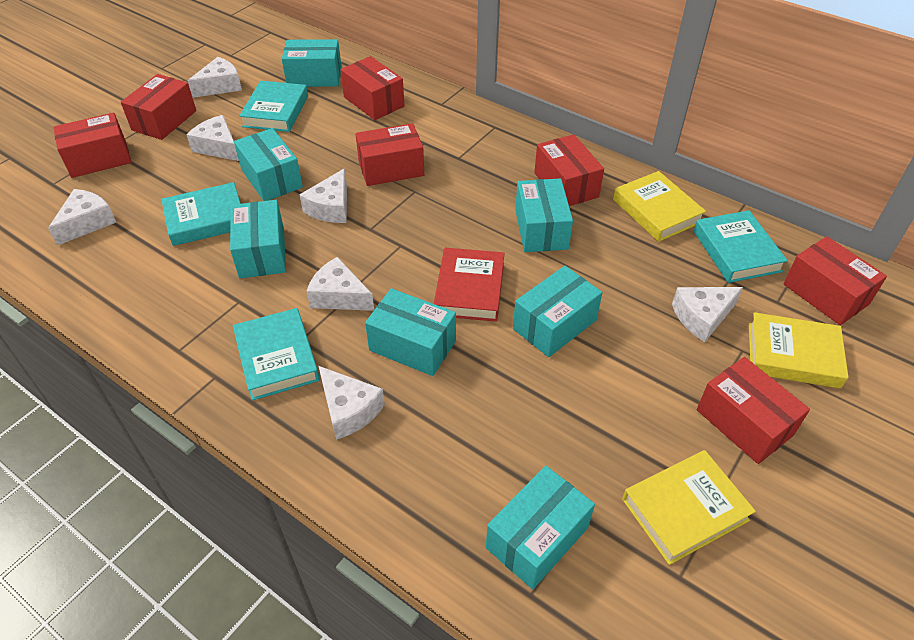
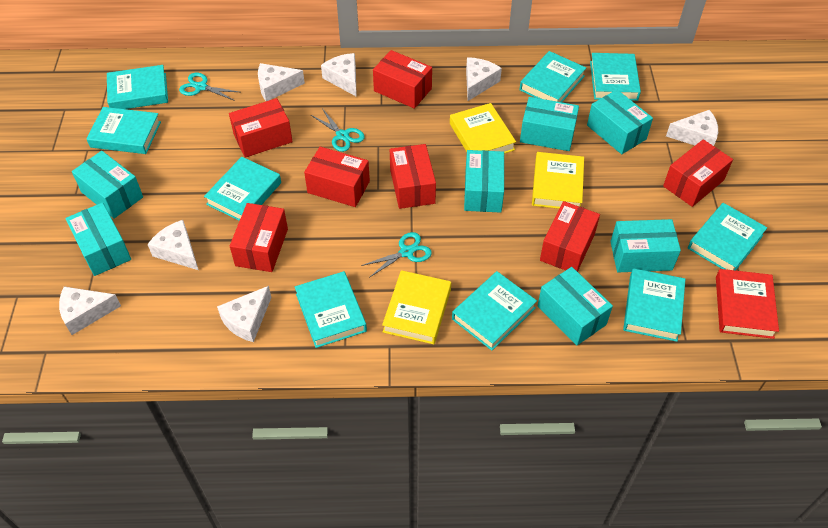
turquoise book: 4 -> 9
turquoise scissors: 0 -> 3

